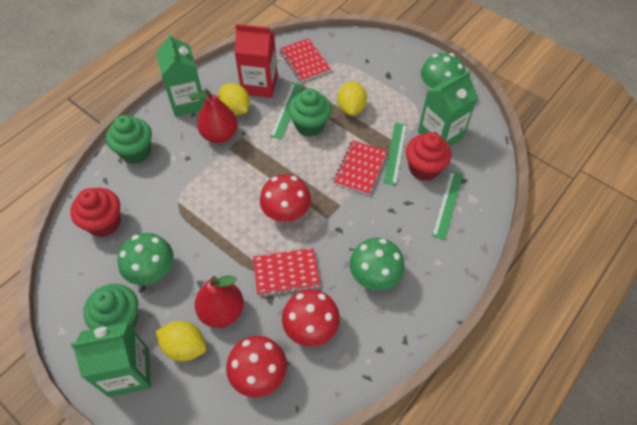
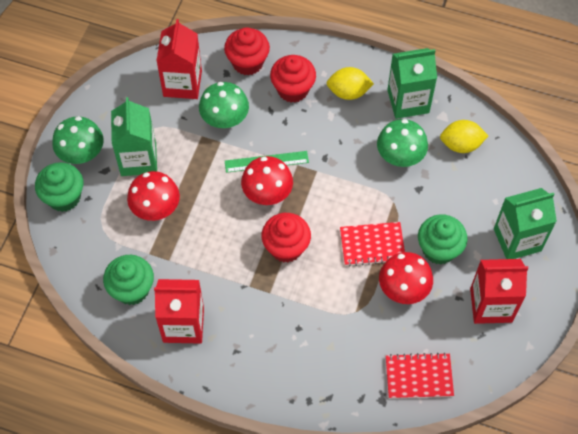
green ruler: 3 -> 1
red carton: 1 -> 3
red cupcake: 2 -> 3
red notebook: 3 -> 2
red pear: 2 -> 0
yellow lemon: 3 -> 2

